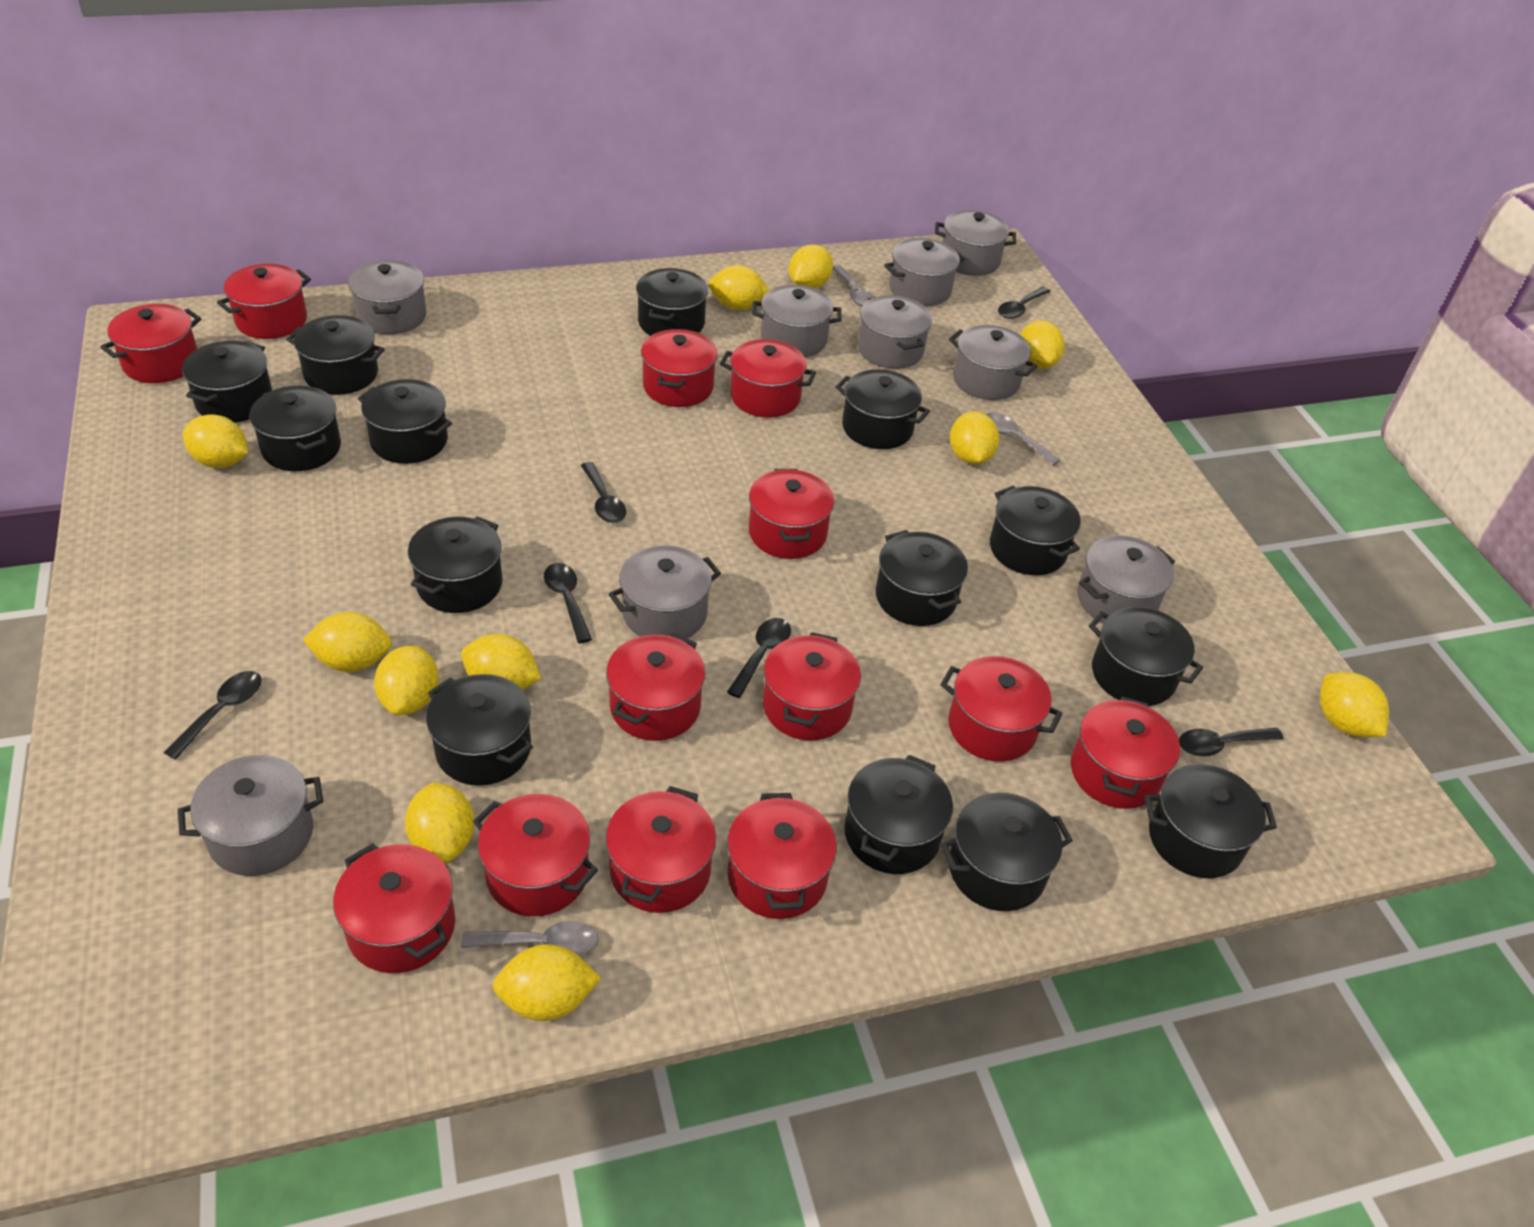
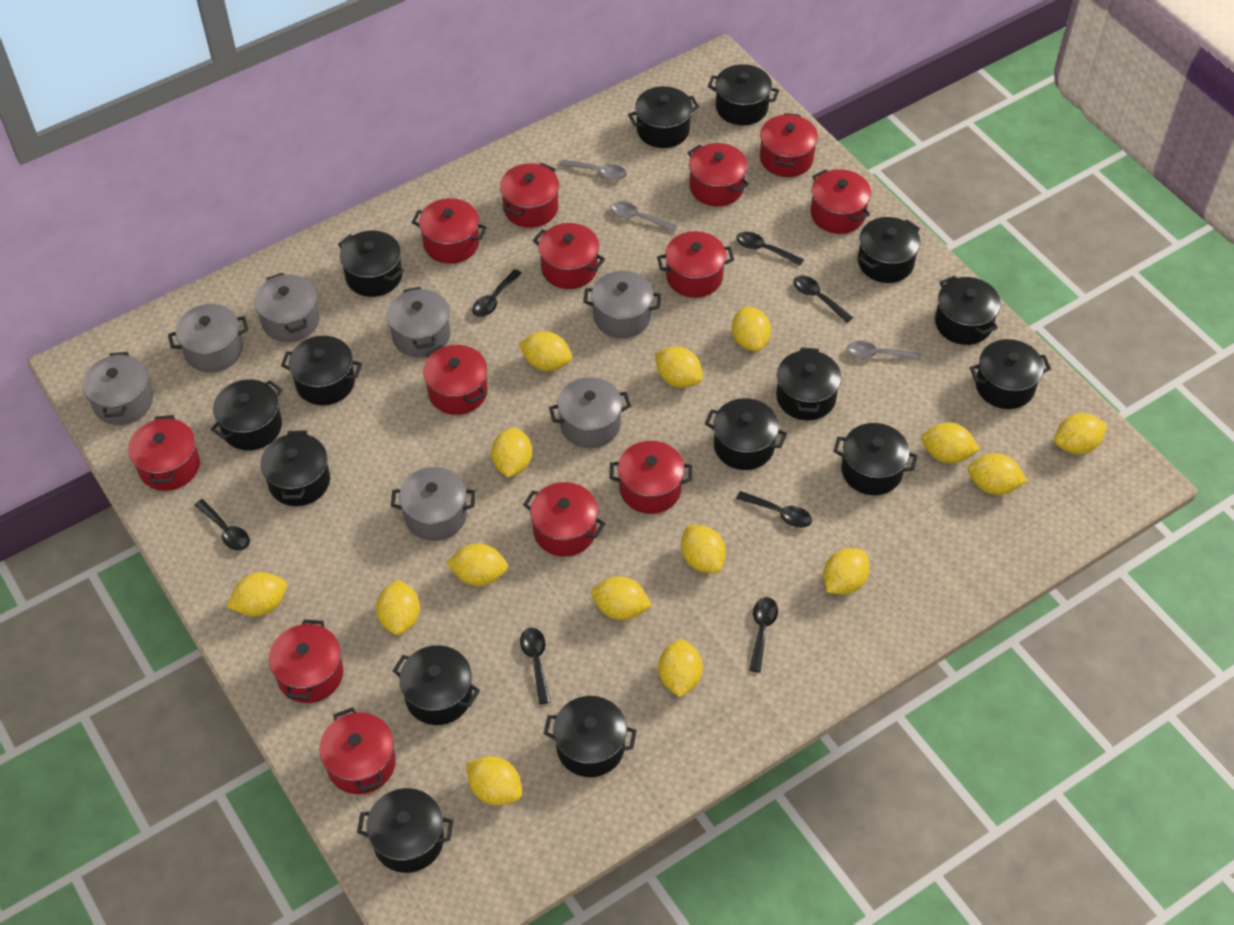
black pot: 14 -> 15
black spoon: 6 -> 7
grey pot: 9 -> 7
yellow lemon: 11 -> 15

